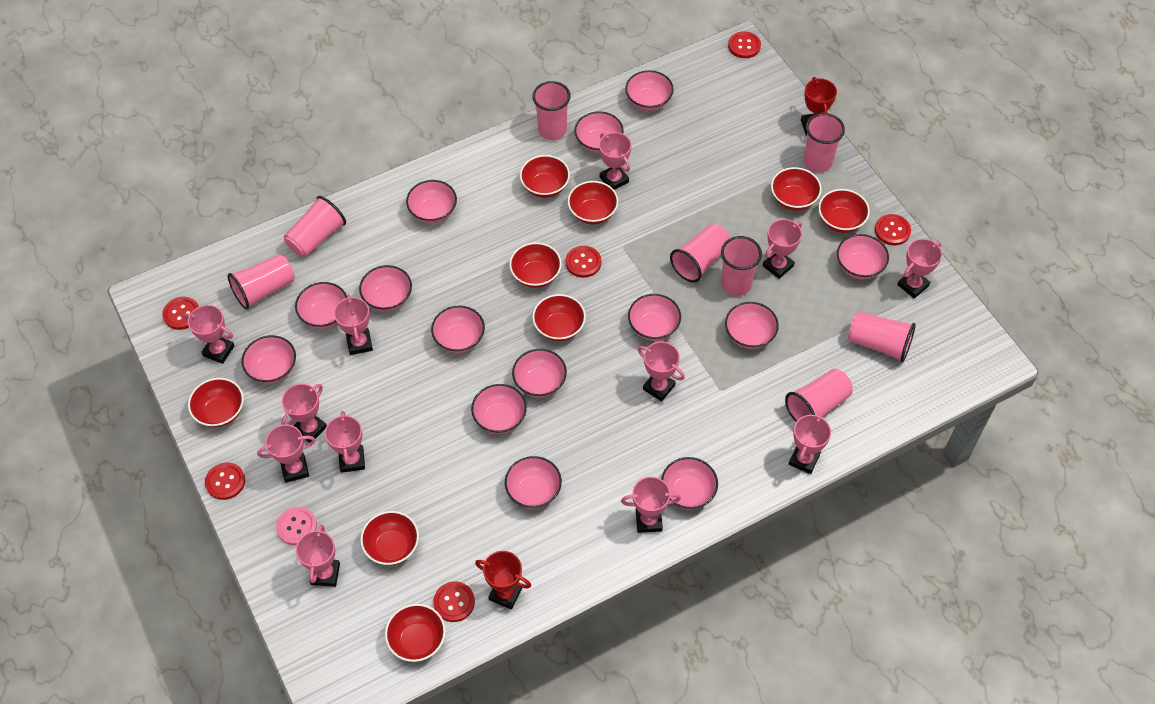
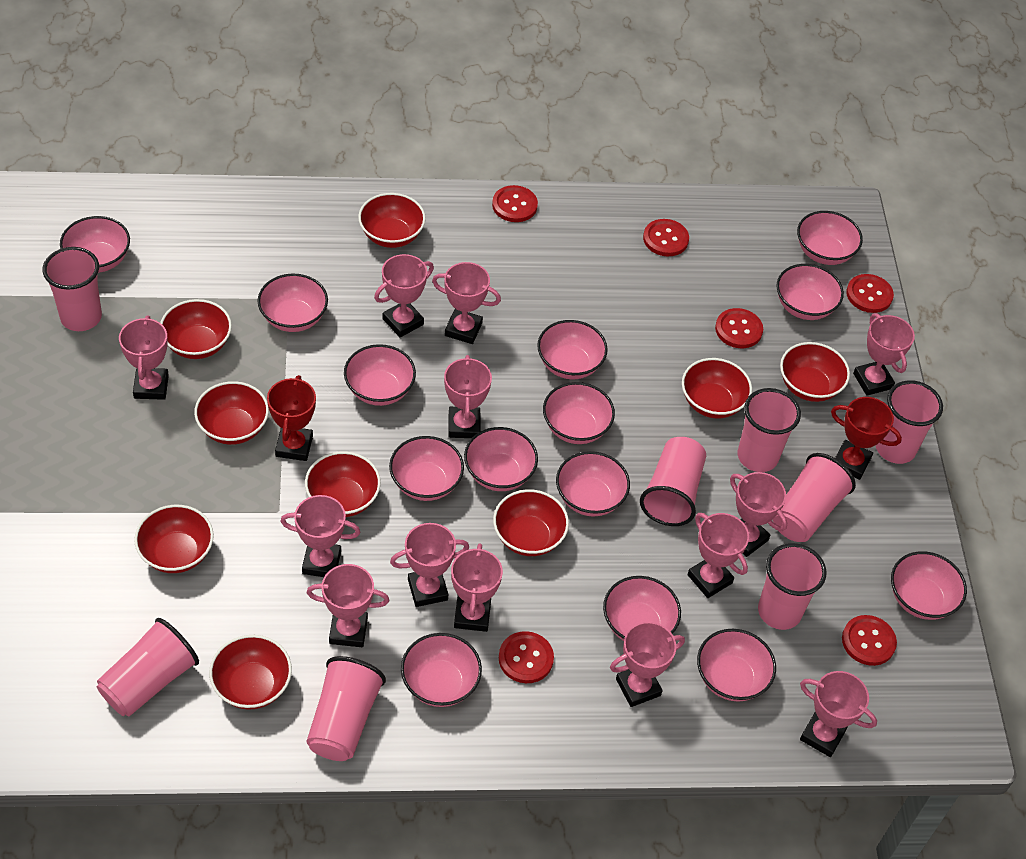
pink button: 1 -> 0
pink trophy: 12 -> 13

